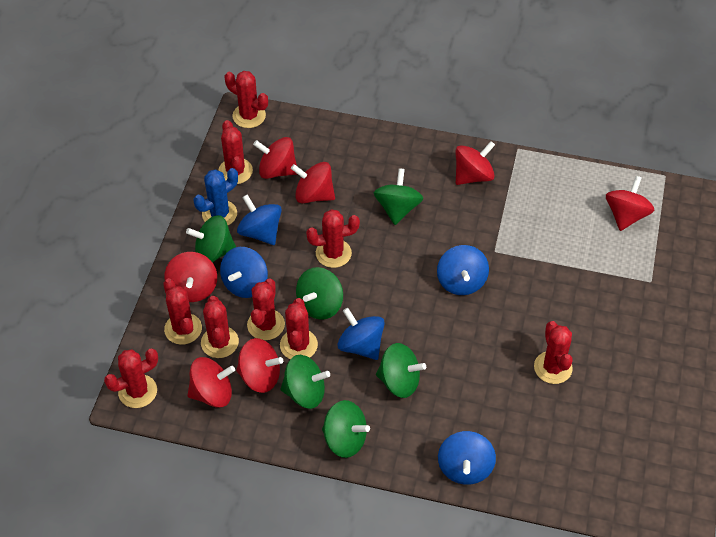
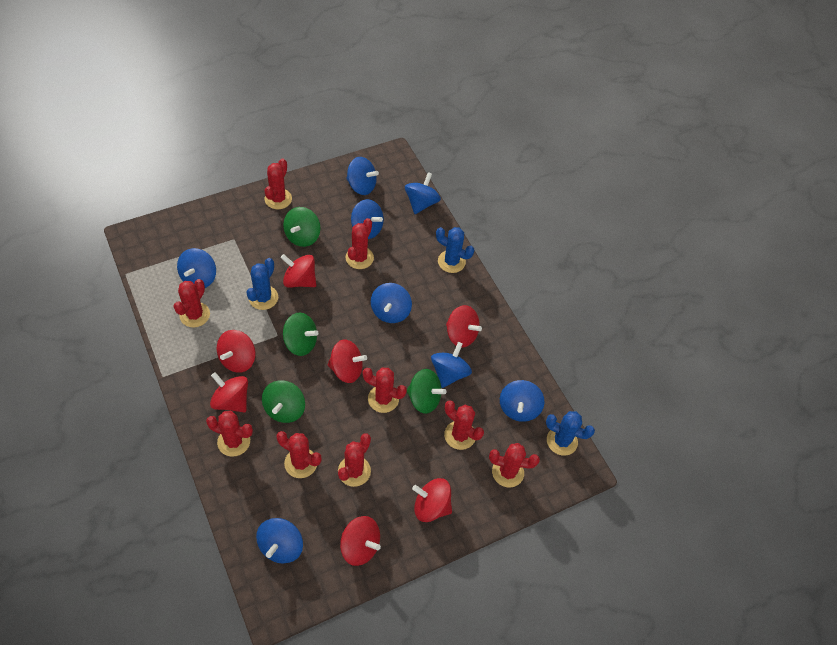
blue cactus: 1 -> 3
blue spinning top: 5 -> 8
green spinning top: 6 -> 4

